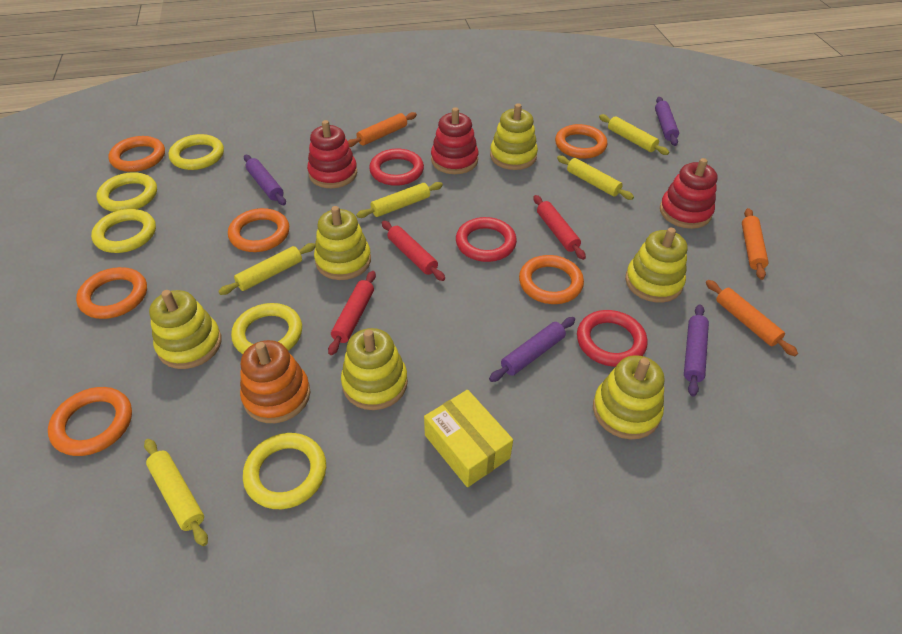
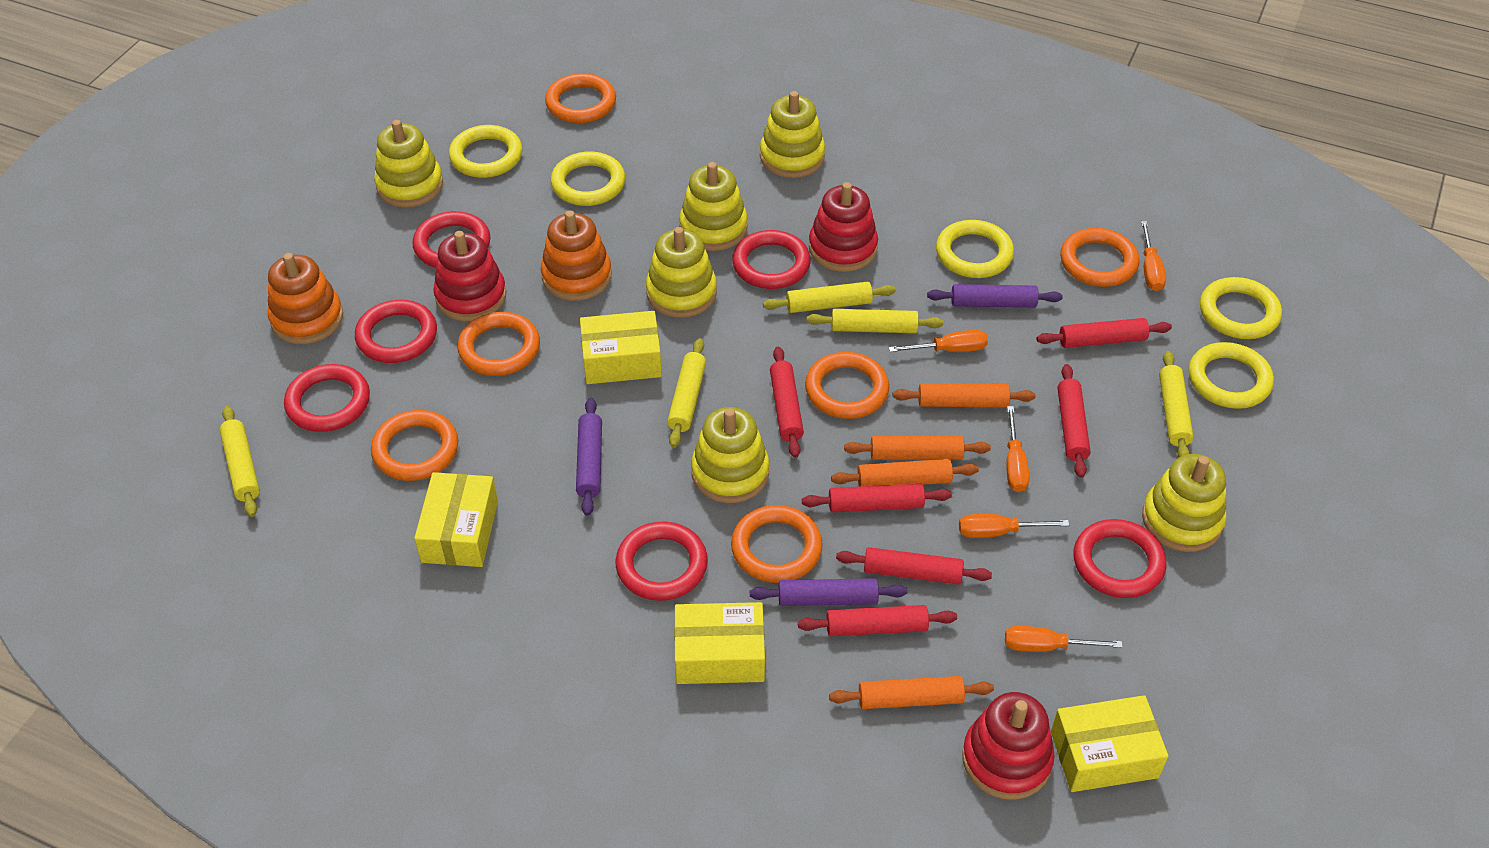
orange rolling pin: 3 -> 4
orange screwdriver: 0 -> 5
orange stacking toy: 1 -> 2
purple rolling pin: 4 -> 3
red ring: 3 -> 6
red rolling pin: 3 -> 6
yellow box: 1 -> 4

